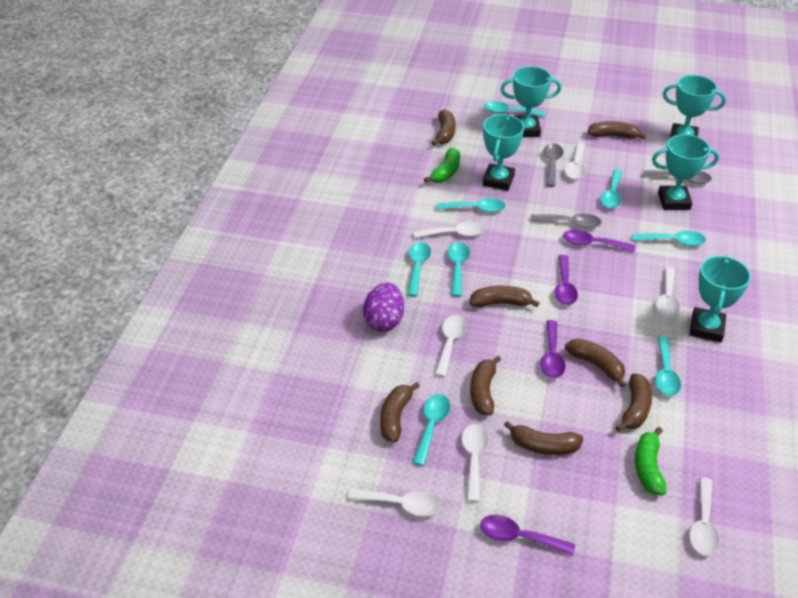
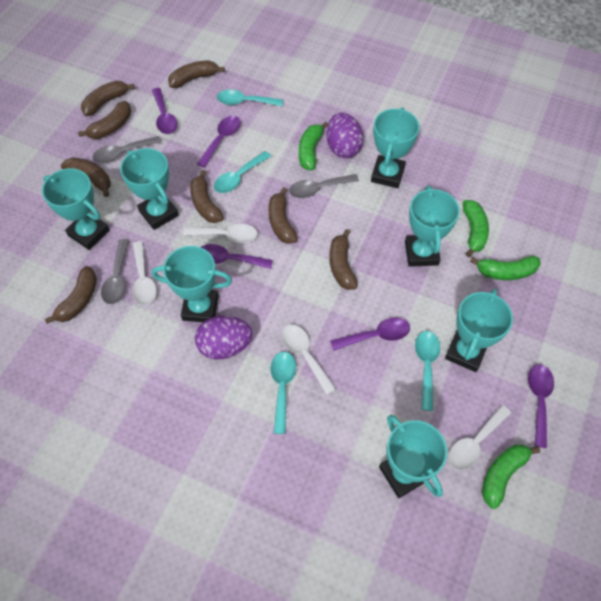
green banana: 2 -> 4
purple egg: 1 -> 2
purple spoon: 4 -> 5
turquoise spoon: 8 -> 4
turquoise trophy: 5 -> 7
white spoon: 7 -> 4

